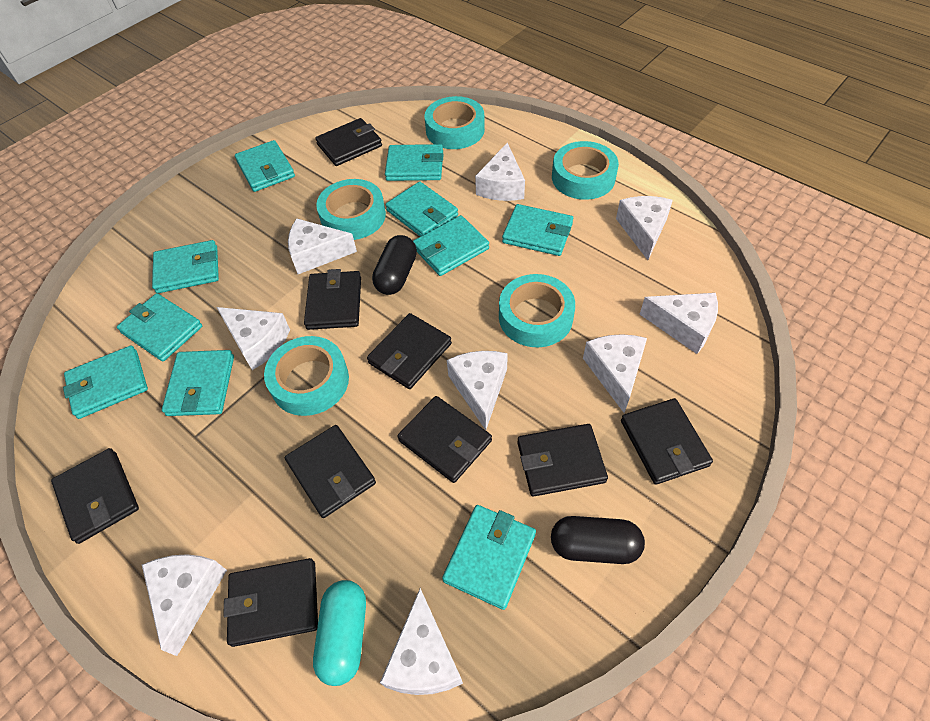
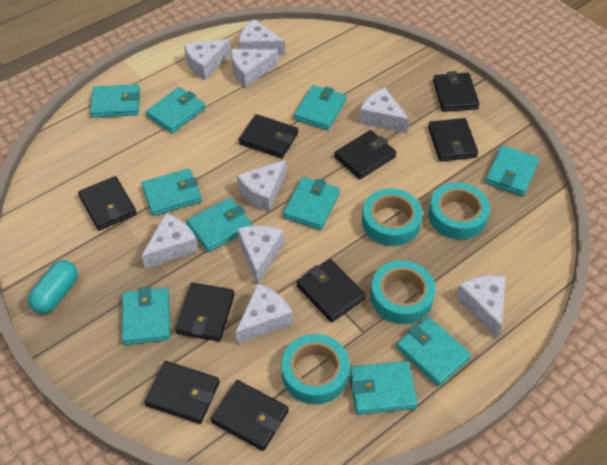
black capsule: 2 -> 0
turquoise tape: 5 -> 4

